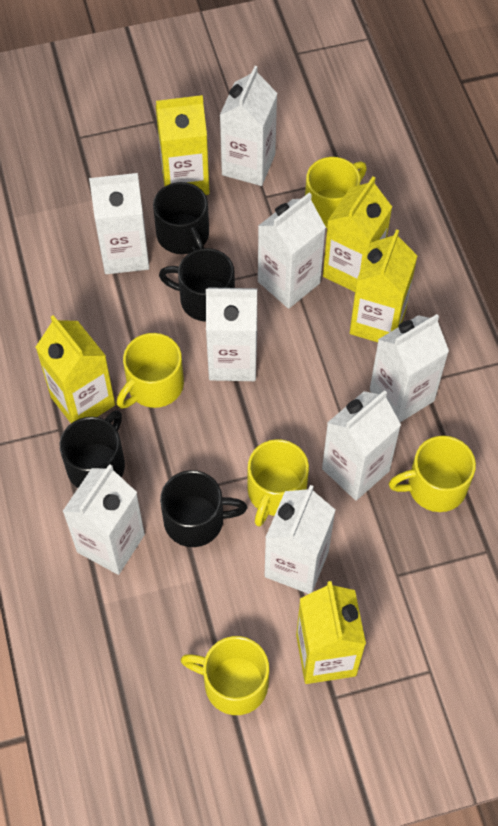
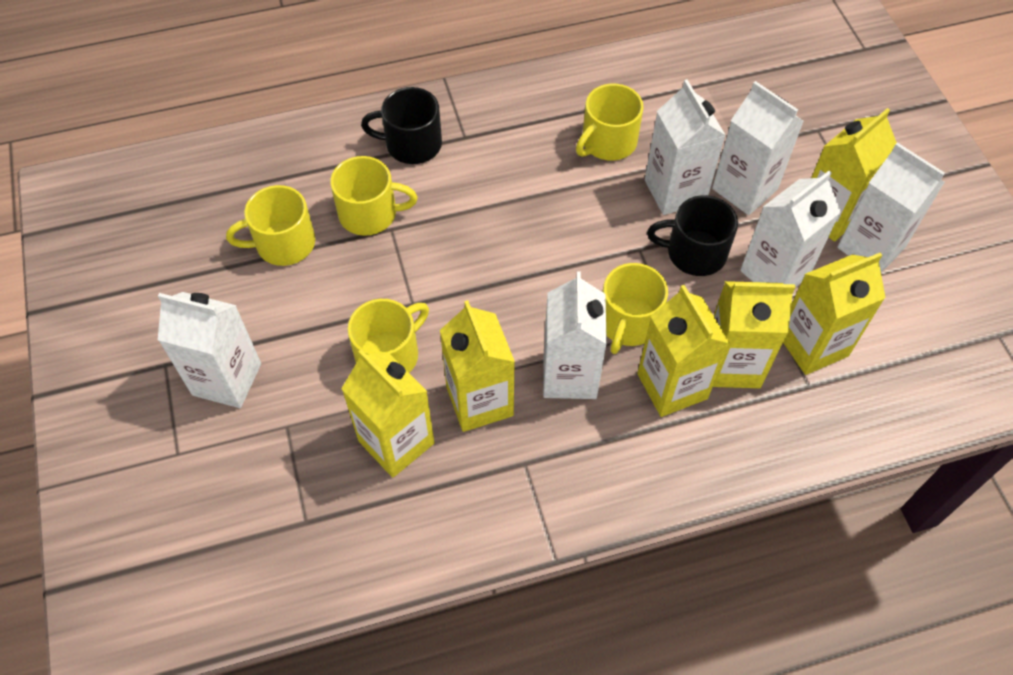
black mug: 4 -> 2
white carton: 8 -> 6
yellow carton: 5 -> 6

